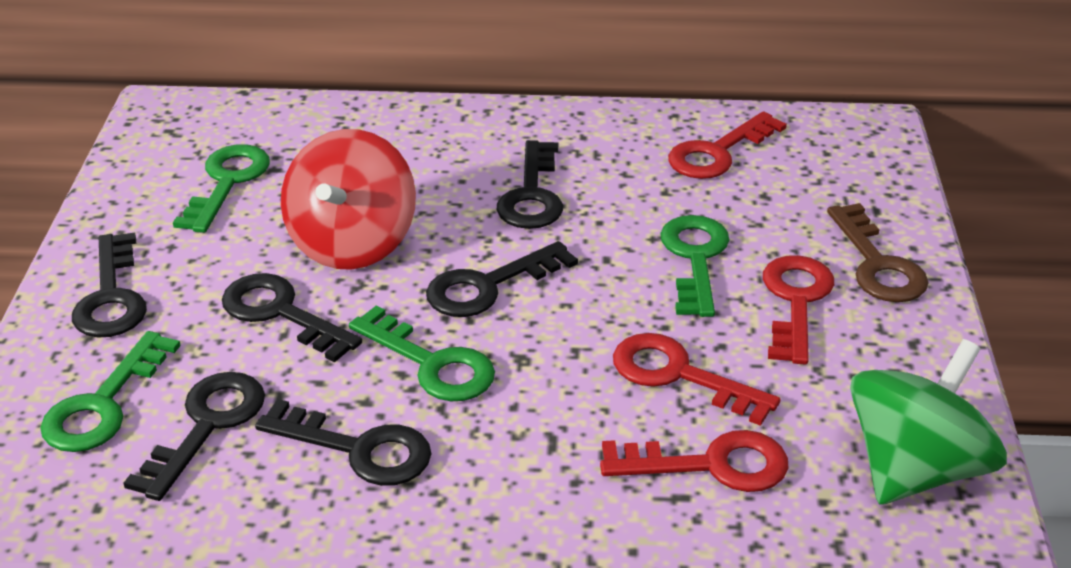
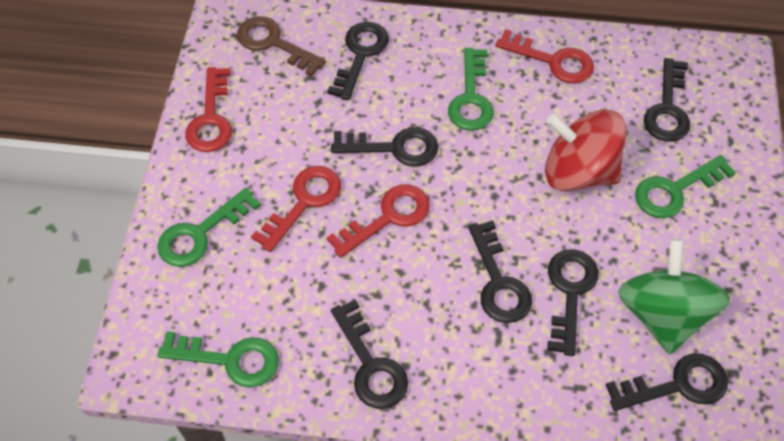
black key: 6 -> 7

